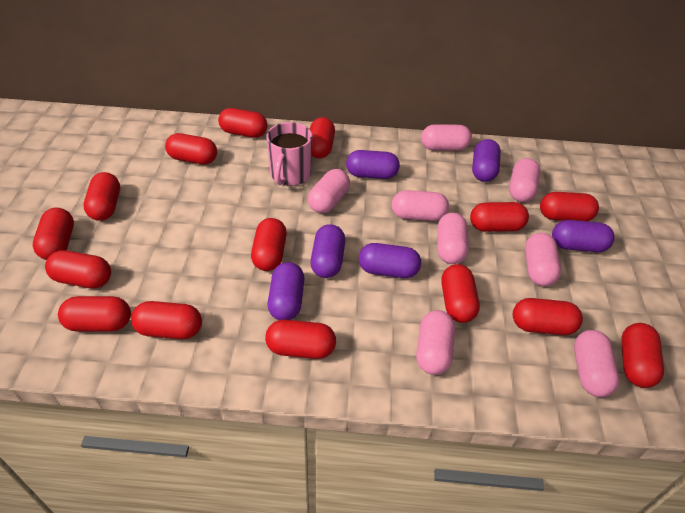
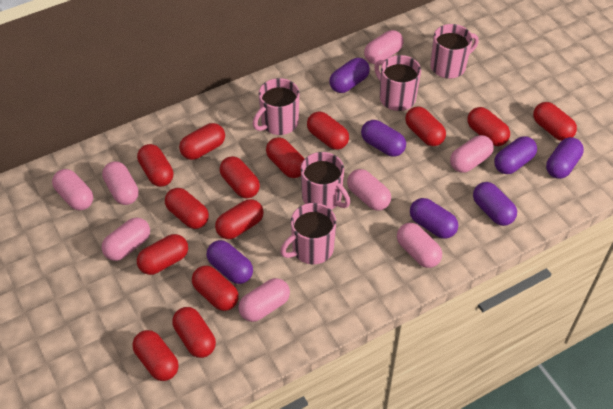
pink mug: 1 -> 5
purple capsule: 6 -> 7
red capsule: 15 -> 14

